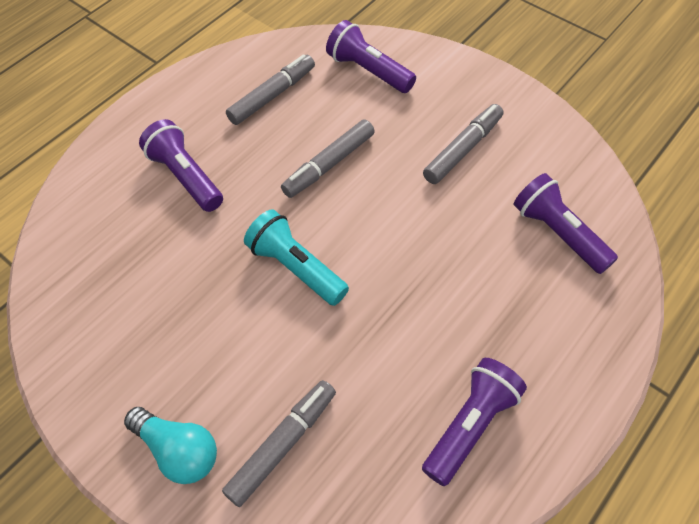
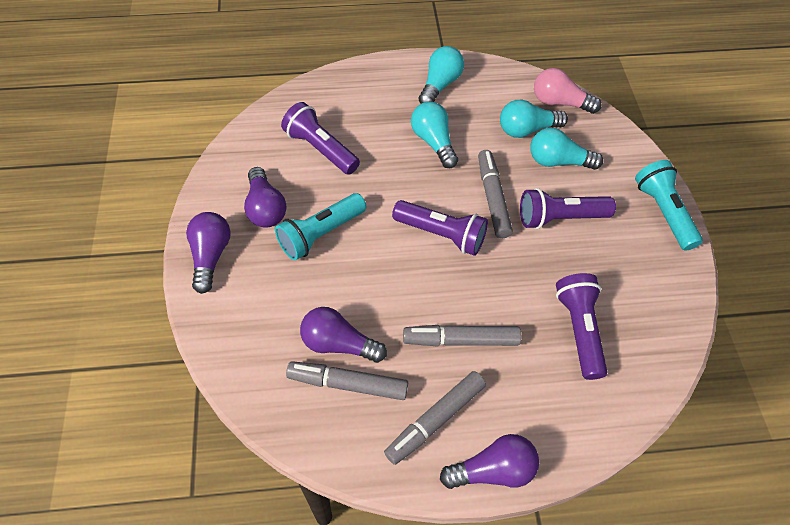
pink light bulb: 0 -> 1
purple light bulb: 0 -> 4
turquoise flashlight: 1 -> 2
turquoise light bulb: 1 -> 4

